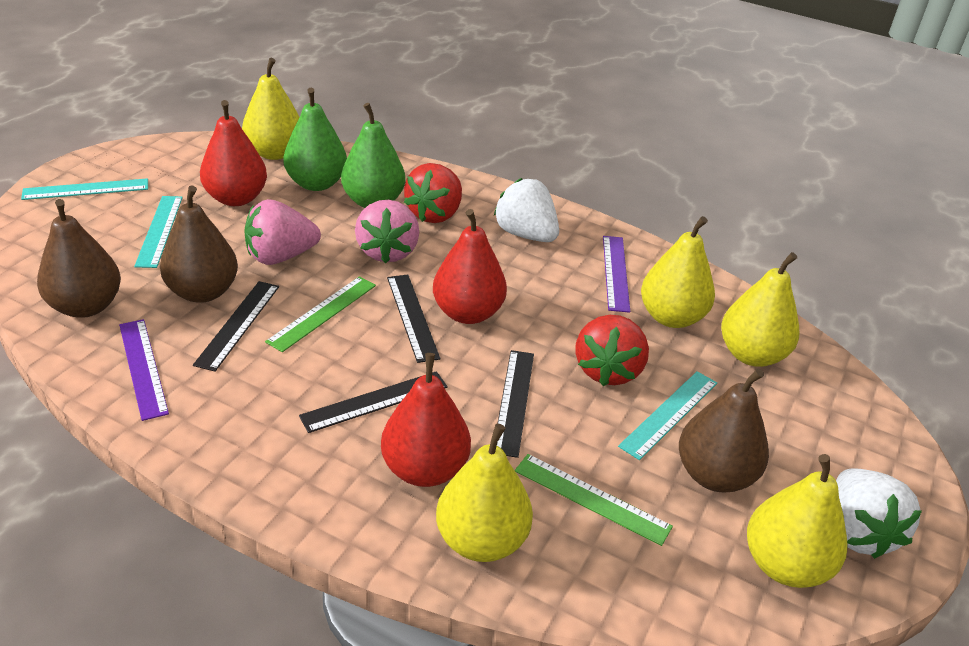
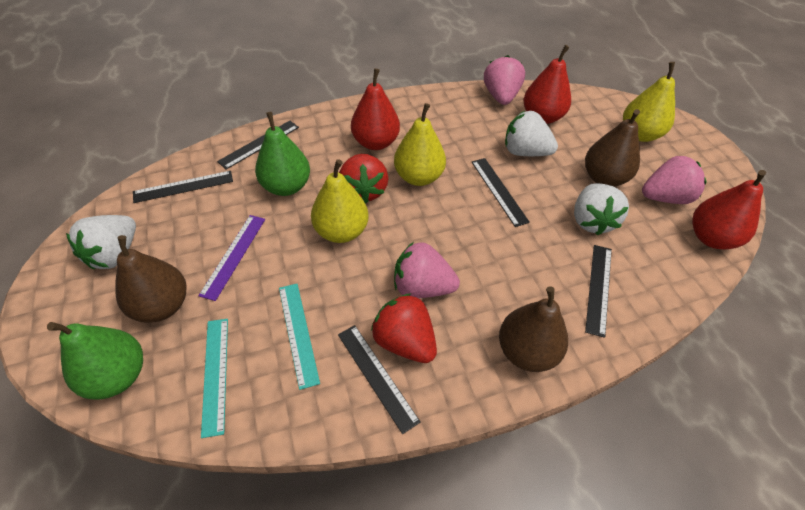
black ruler: 4 -> 5
green ruler: 2 -> 0
pink strawberry: 2 -> 3
purple ruler: 2 -> 1
turquoise ruler: 3 -> 2
white strawberry: 2 -> 3
yellow pear: 5 -> 3

